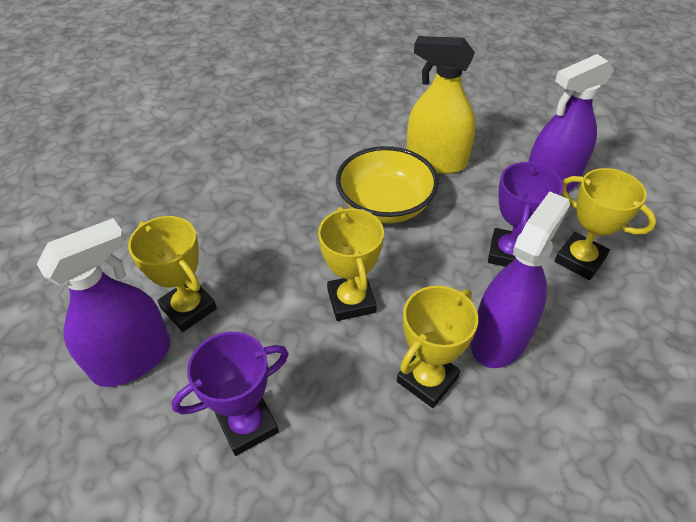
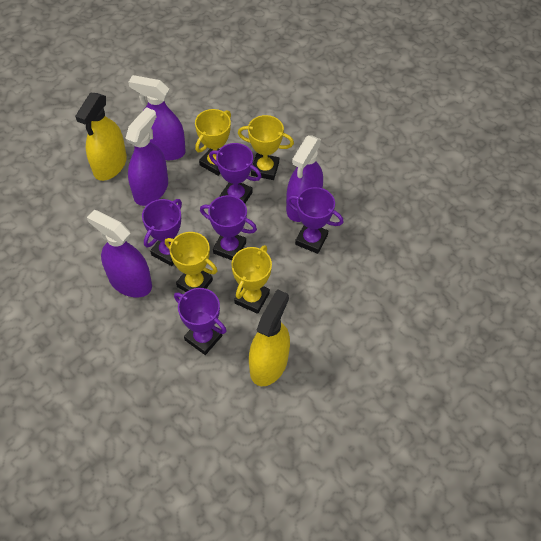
purple spray bottle: 3 -> 4
purple trophy: 2 -> 5
yellow bowl: 1 -> 0
yellow spray bottle: 1 -> 2

